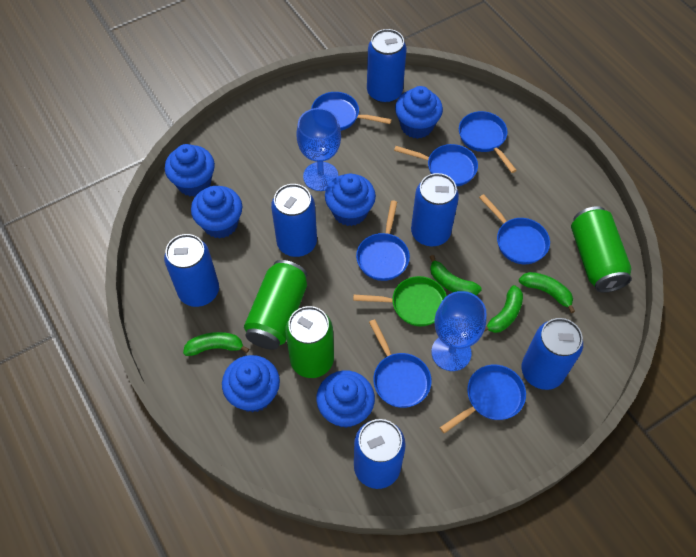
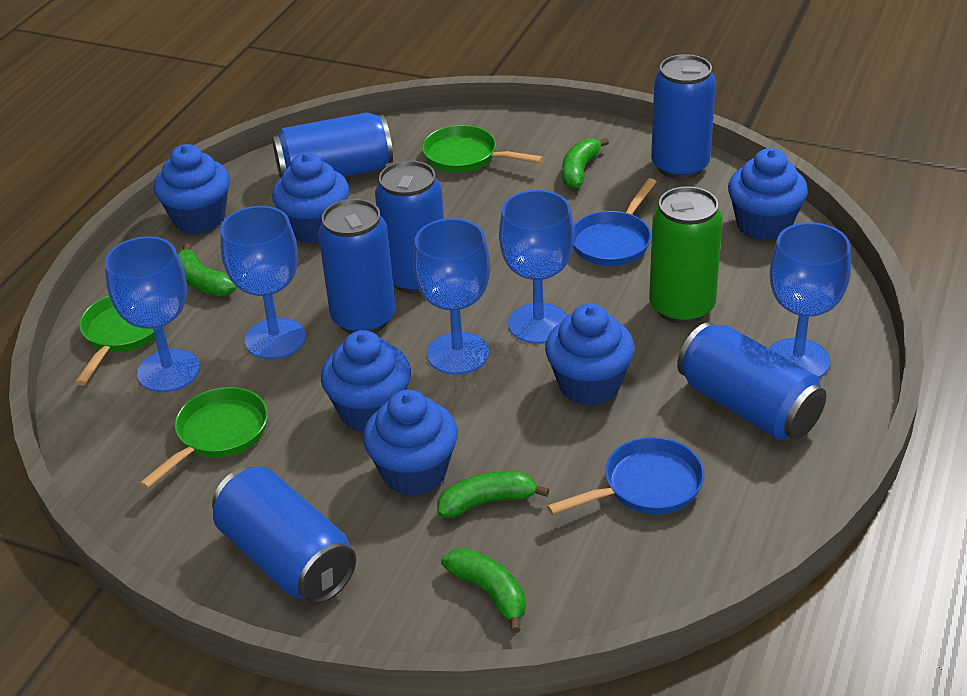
blue goblet: 2 -> 5
blue pan: 7 -> 2
green can: 3 -> 1
green pan: 1 -> 3

